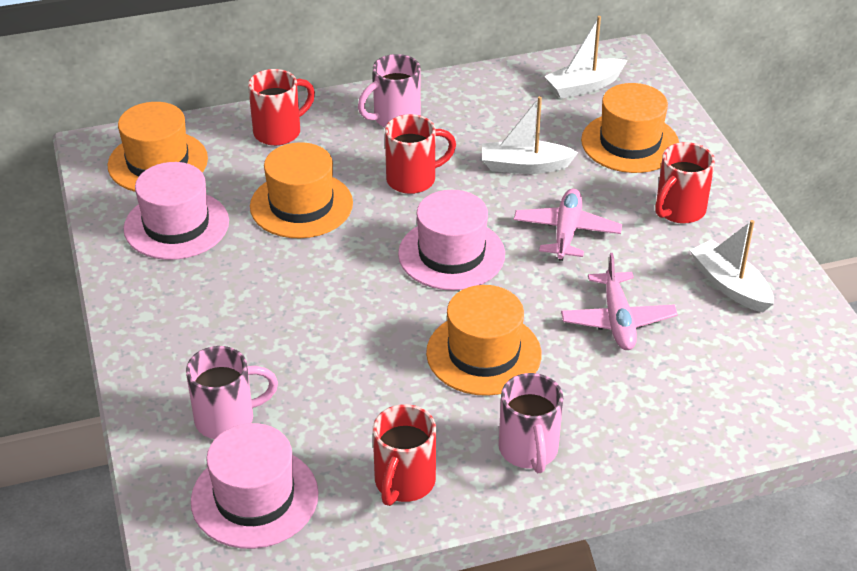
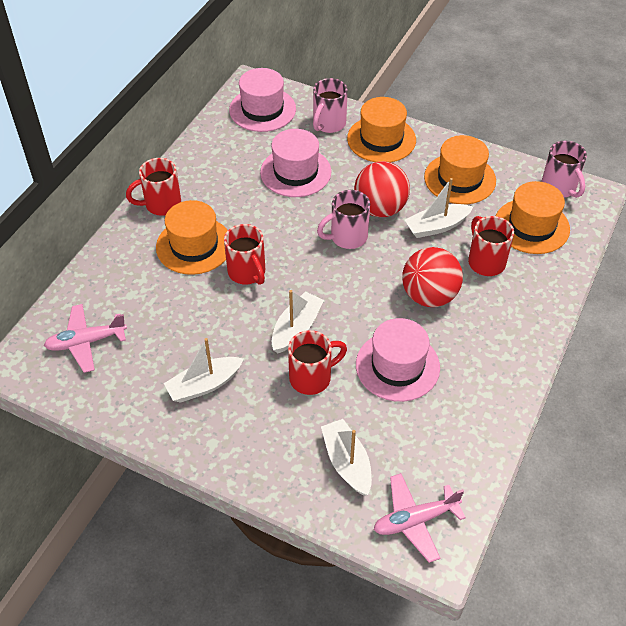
red ball: 0 -> 2
white boat: 3 -> 4

